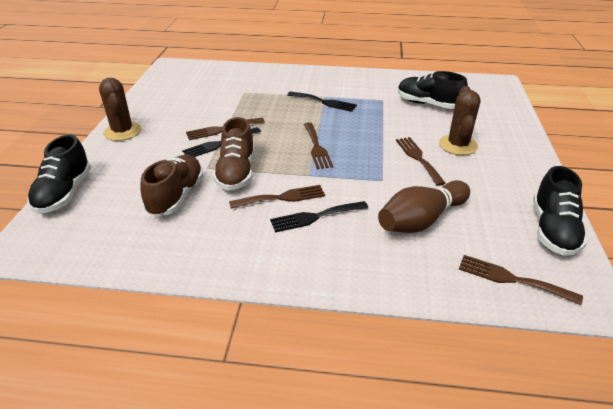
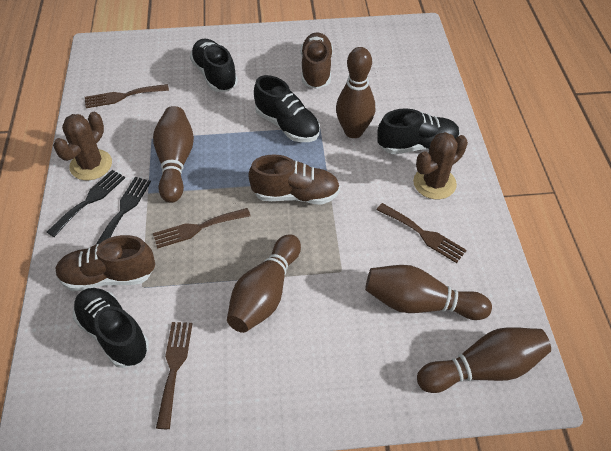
black fork: 3 -> 2
black shoe: 3 -> 4
brown bowling pin: 1 -> 5
brown fork: 5 -> 4
brown shoe: 2 -> 3

